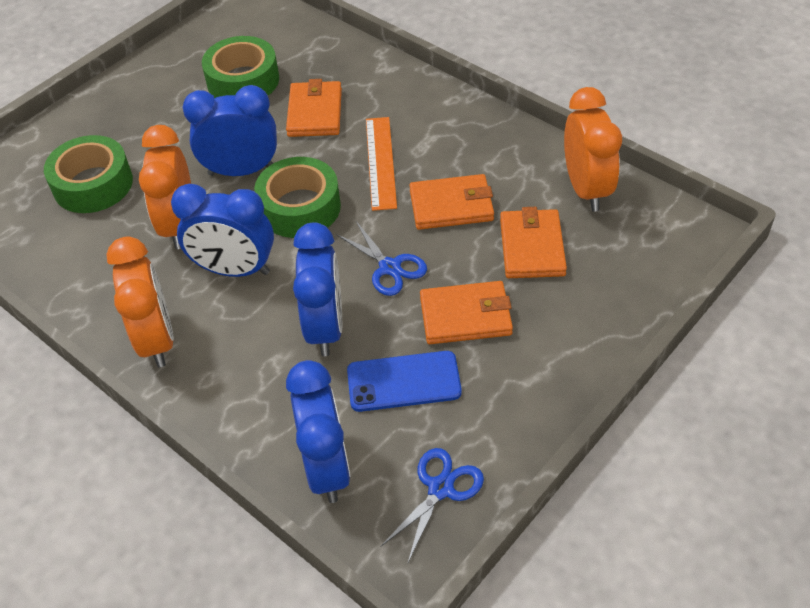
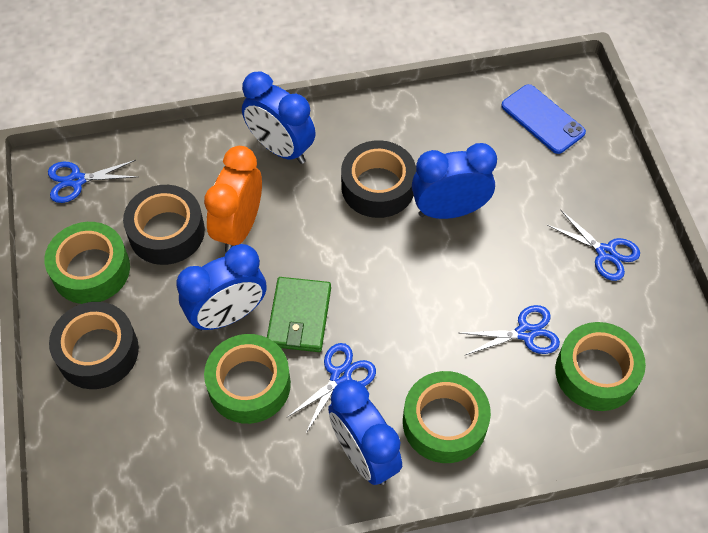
black tape: 0 -> 3
blue scissors: 2 -> 4
green tape: 3 -> 4
green wallet: 0 -> 1
orange clock: 3 -> 1
orange ruler: 1 -> 0
orange wallet: 4 -> 0

